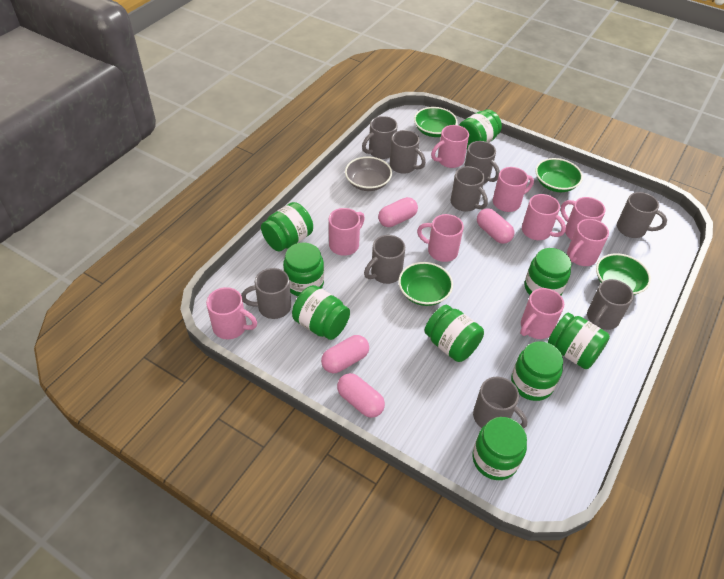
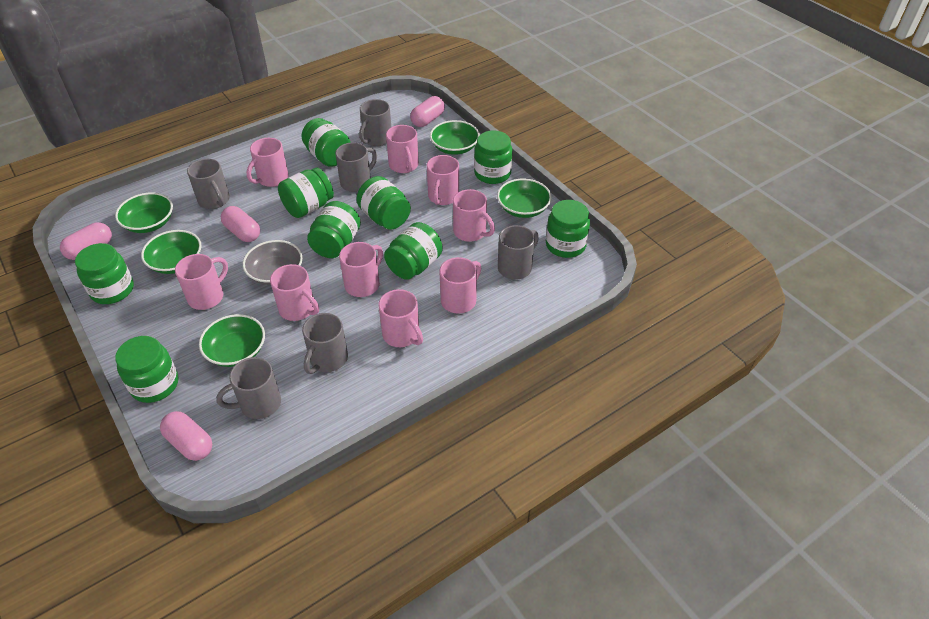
green bowl: 4 -> 5
grey mug: 9 -> 6

